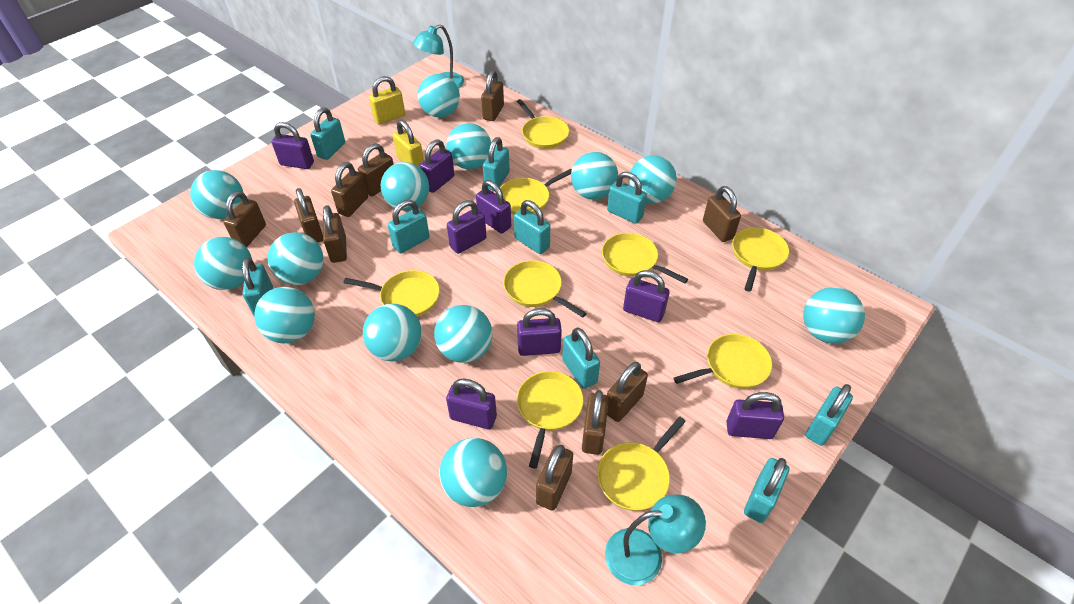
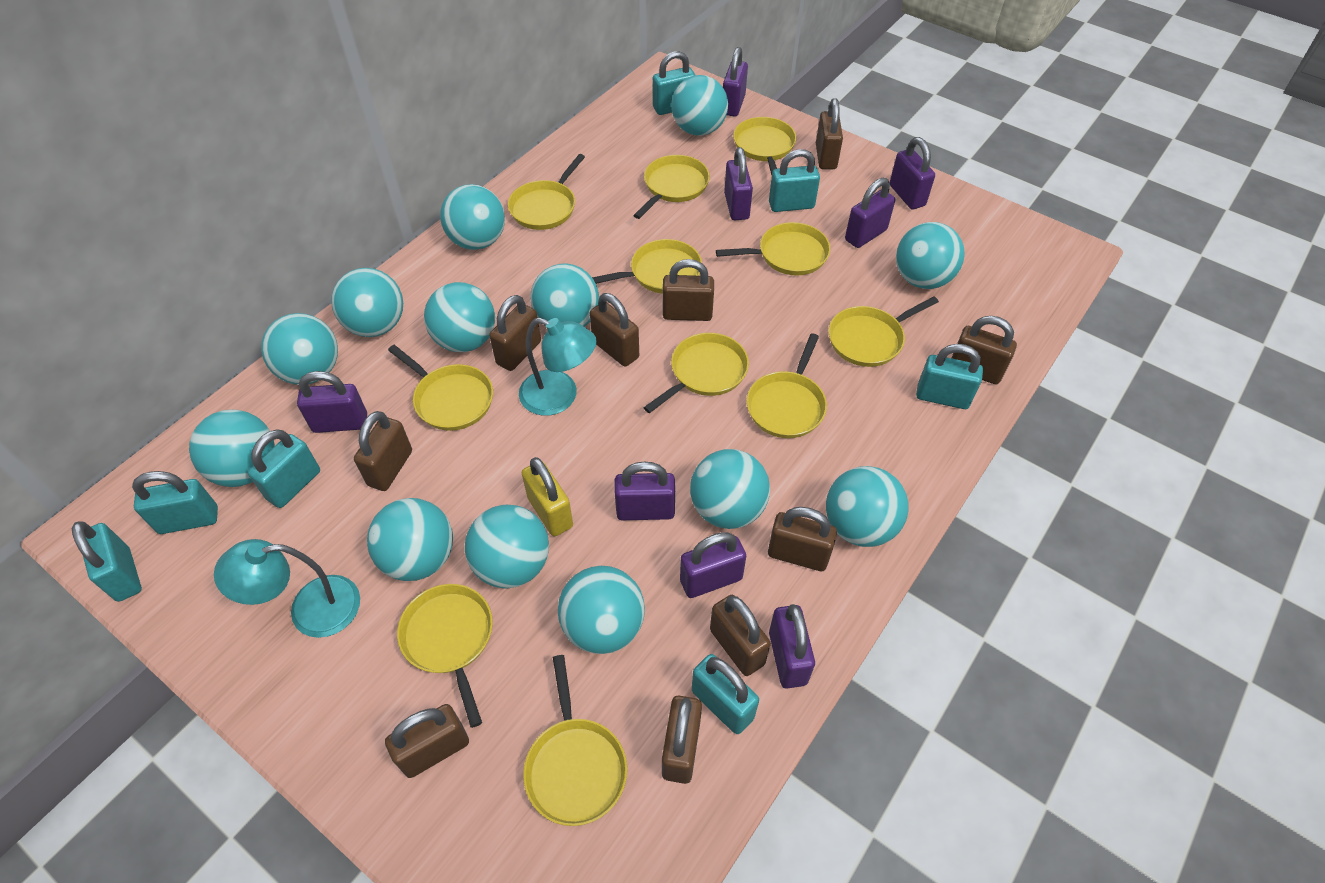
turquoise padlock: 9 -> 7
yellow padlock: 2 -> 1
yellow pan: 9 -> 11

